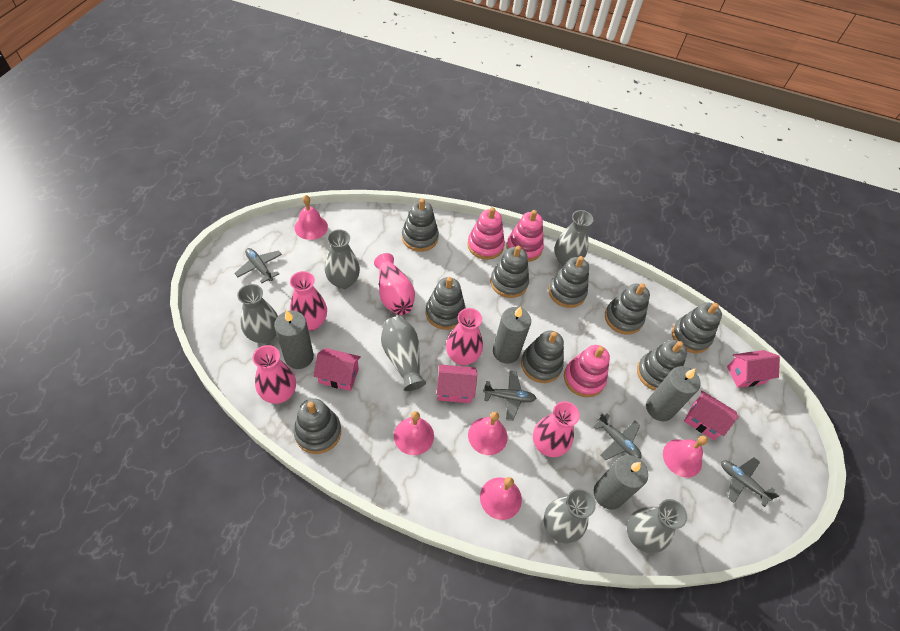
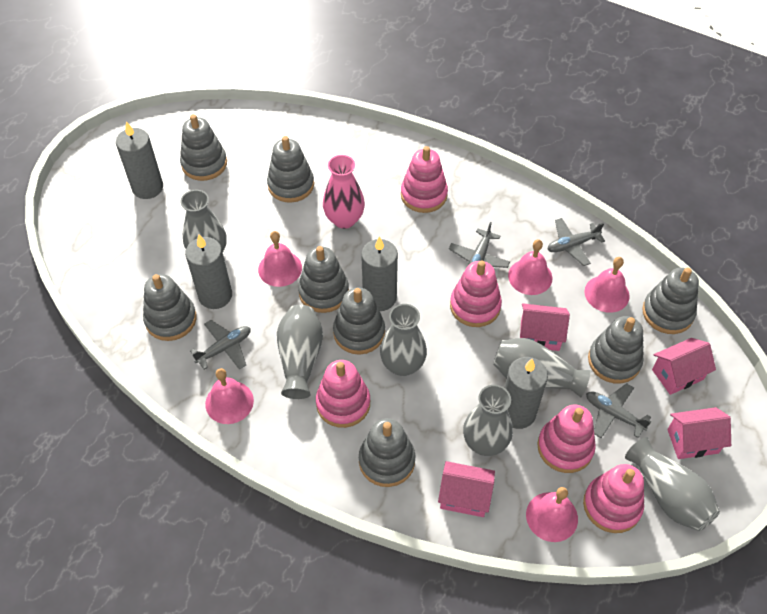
grey stacking toy: 9 -> 8
pink stacking toy: 3 -> 5
pink vase: 5 -> 1

